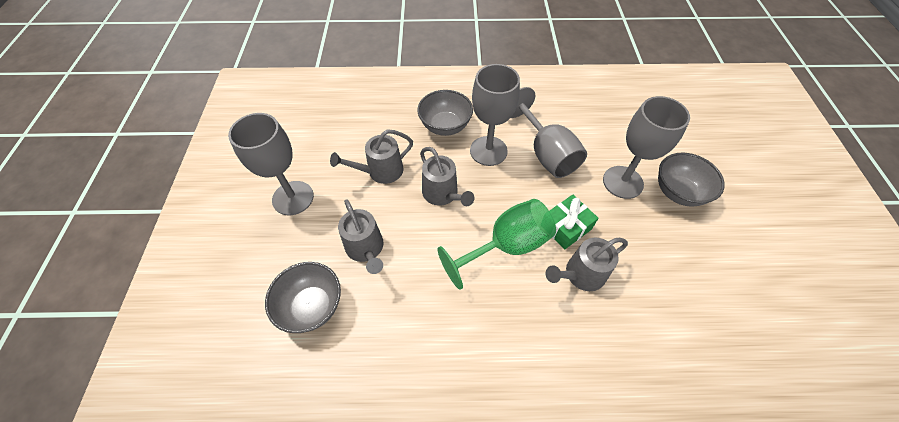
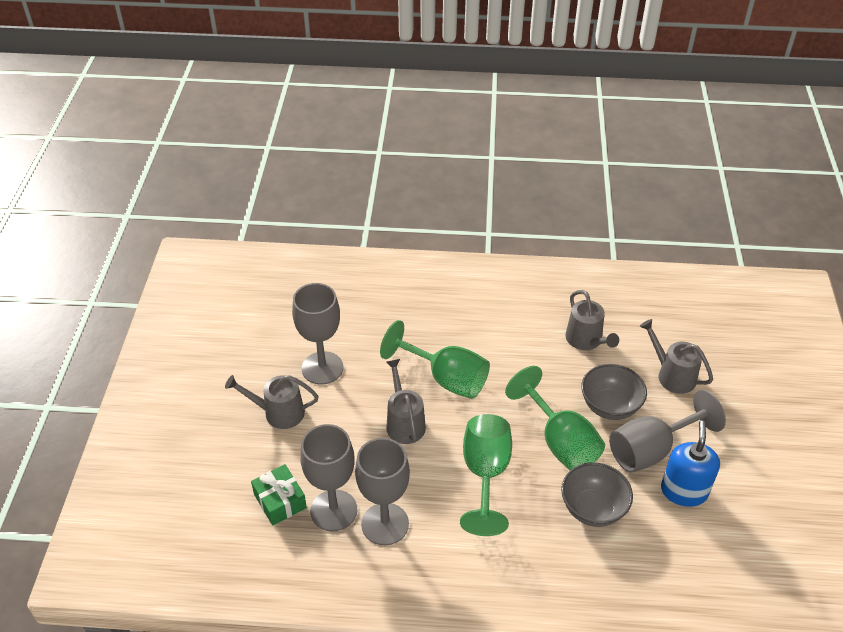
blue soap dispenser: 0 -> 1
green goblet: 1 -> 3
grey bowl: 3 -> 2

